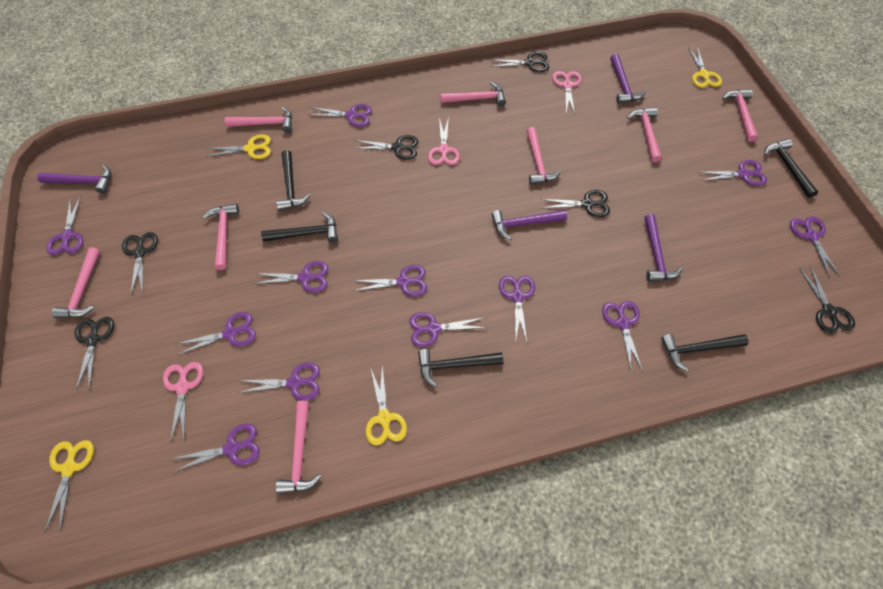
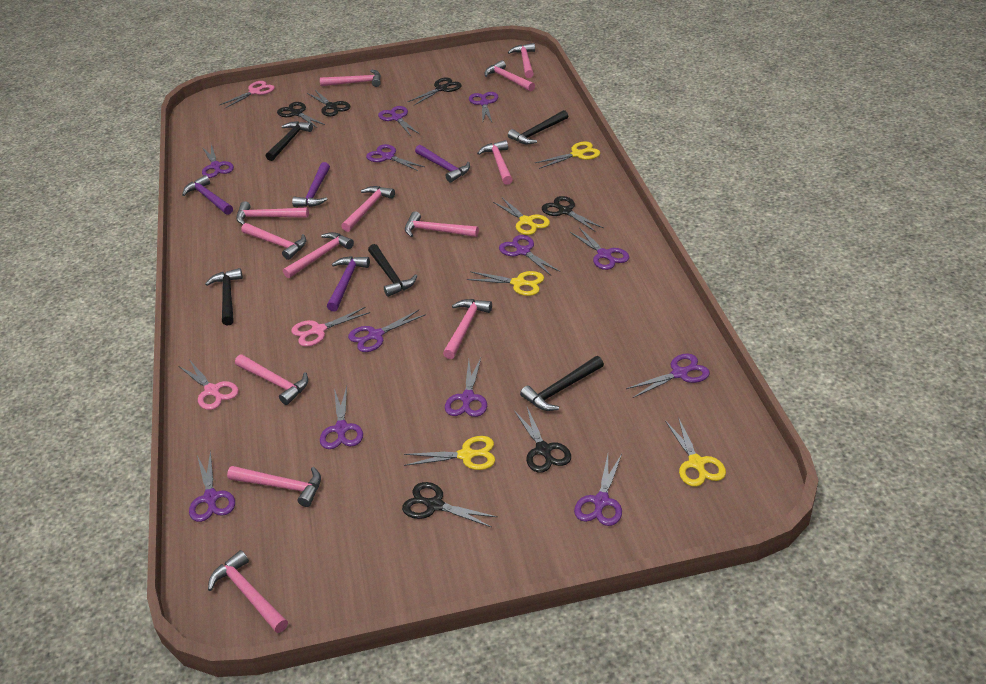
pink hammer: 8 -> 13
yellow scissors: 4 -> 5

